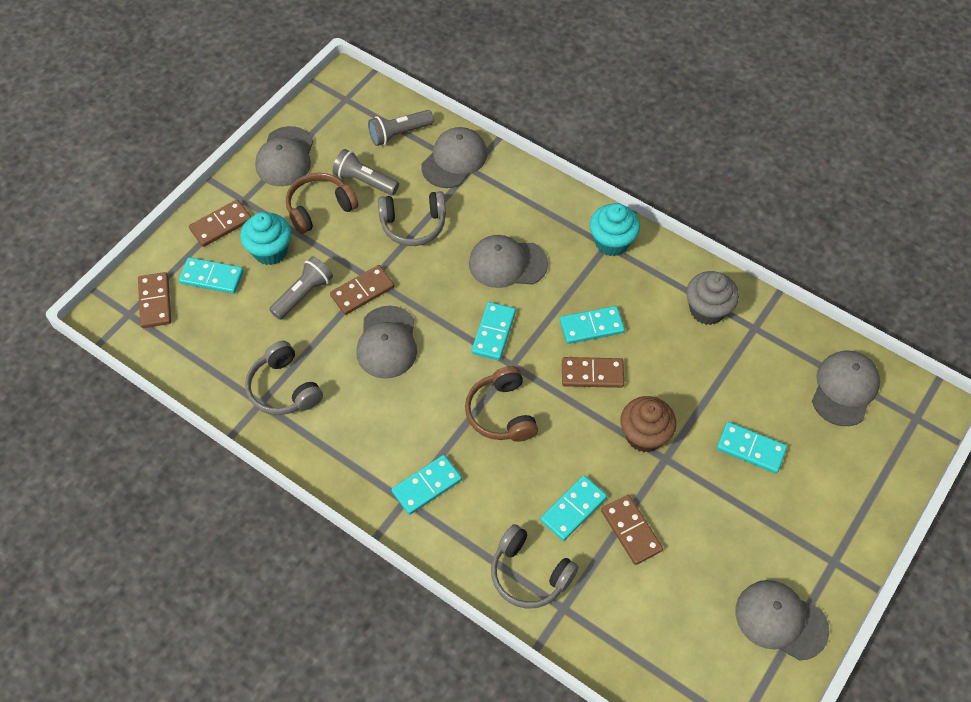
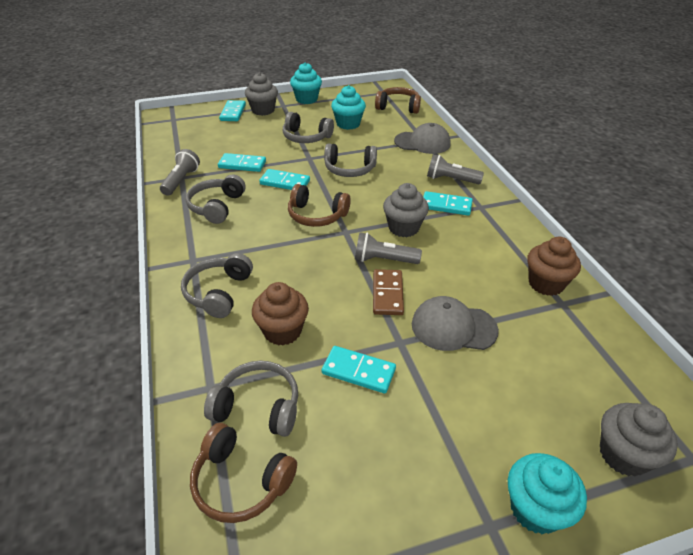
brown cupcake: 1 -> 2
brown domino: 5 -> 1
brown headphones: 2 -> 3
grey cap: 6 -> 2
grey cupcake: 1 -> 3
grey headphones: 3 -> 5
turquoise cupcake: 2 -> 3
turquoise domino: 6 -> 5

